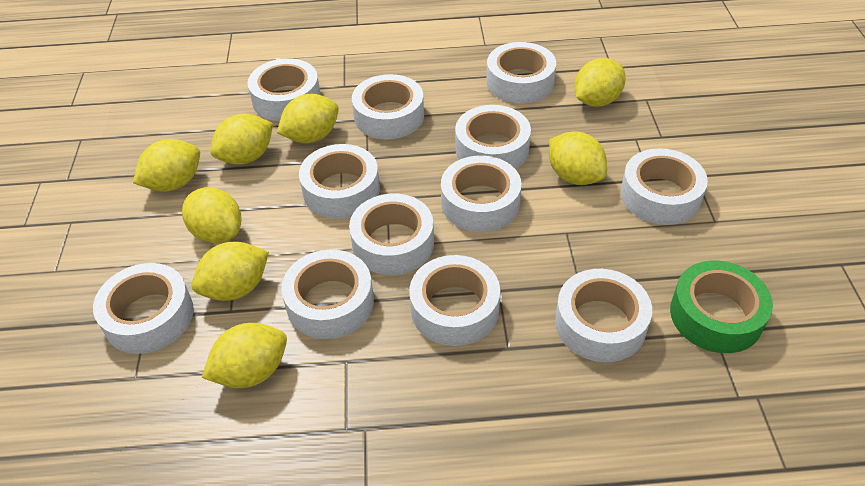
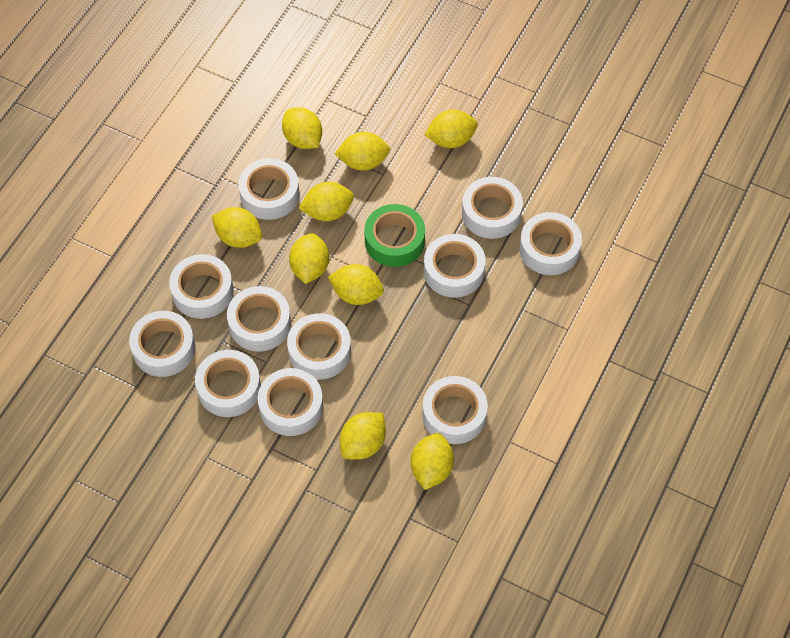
white tape: 12 -> 11
yellow lemon: 8 -> 9

